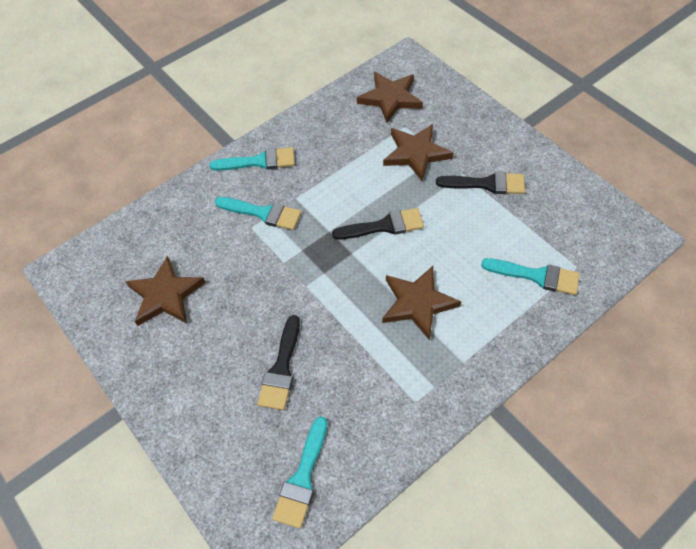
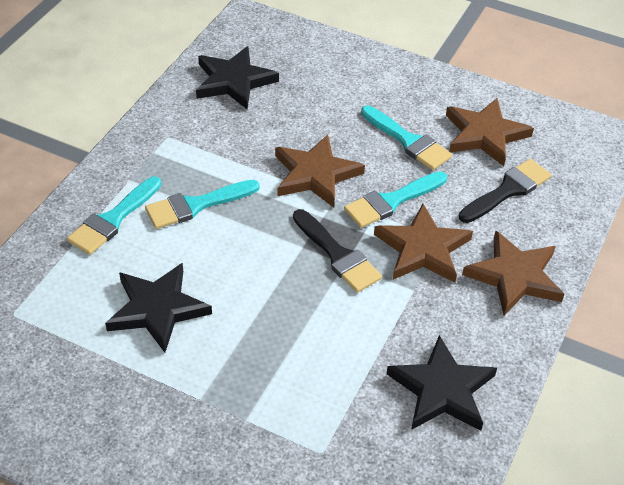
black brush: 3 -> 2
black star: 0 -> 3

